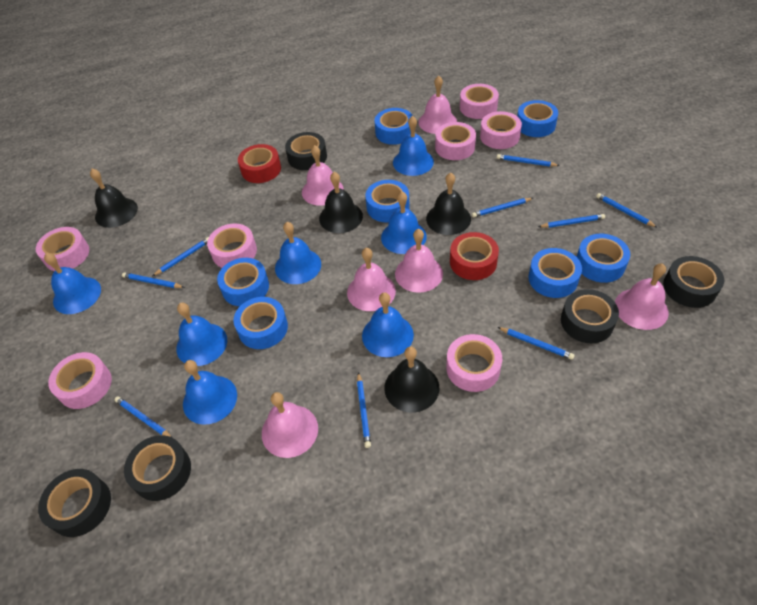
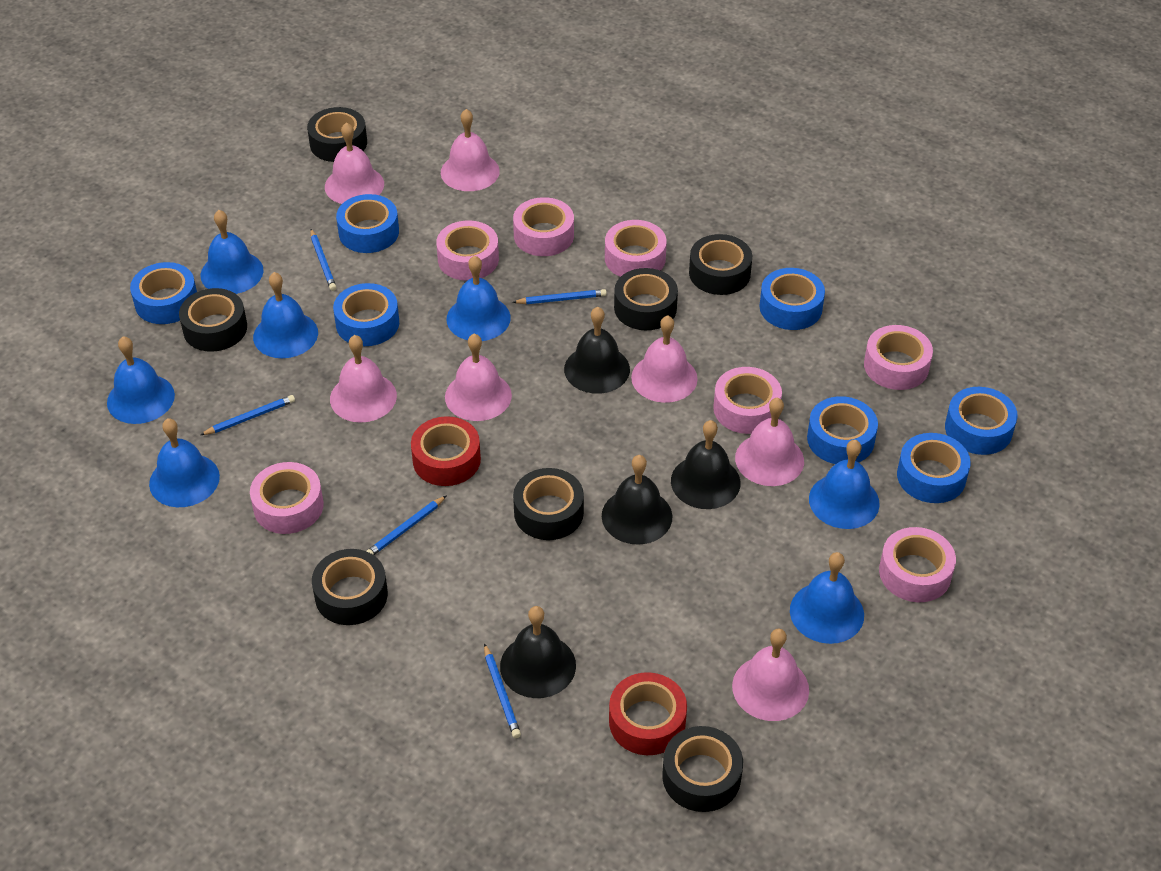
black tape: 5 -> 7
blue pencil: 9 -> 5
pink bell: 6 -> 7

